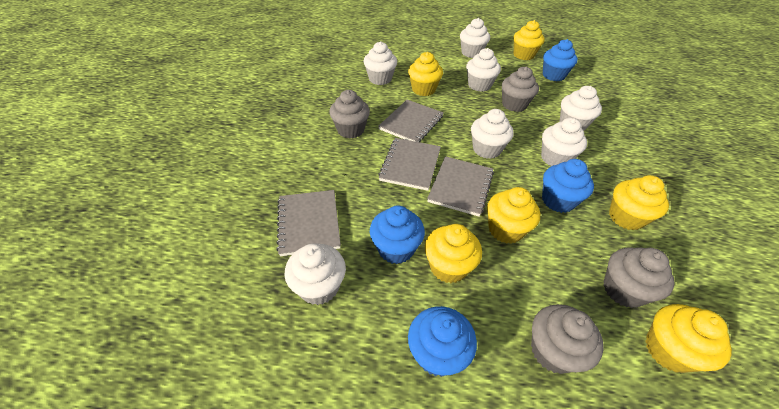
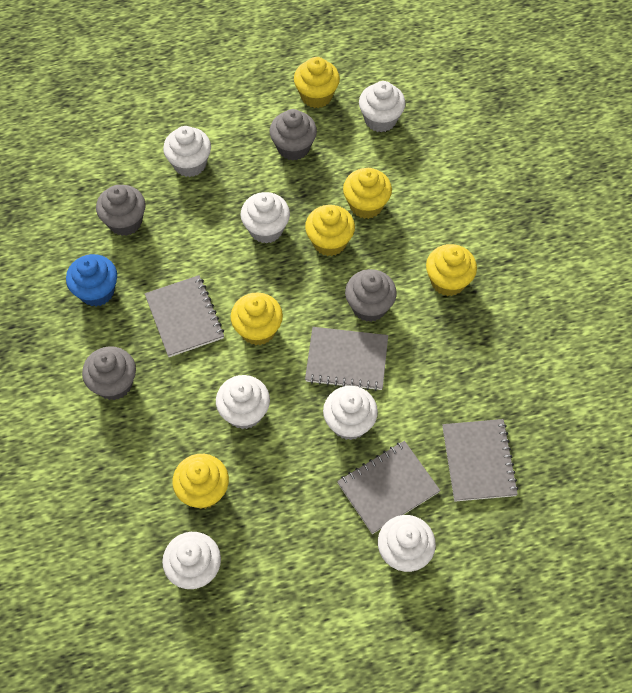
blue cupcake: 4 -> 1

